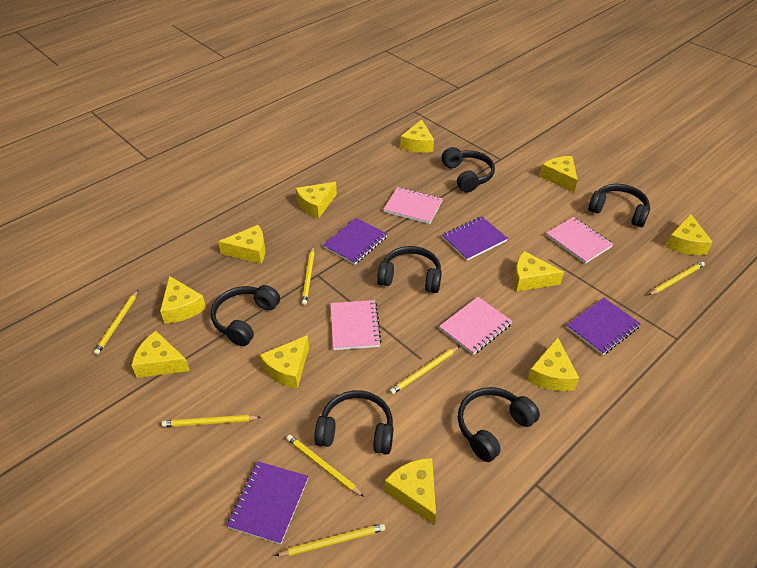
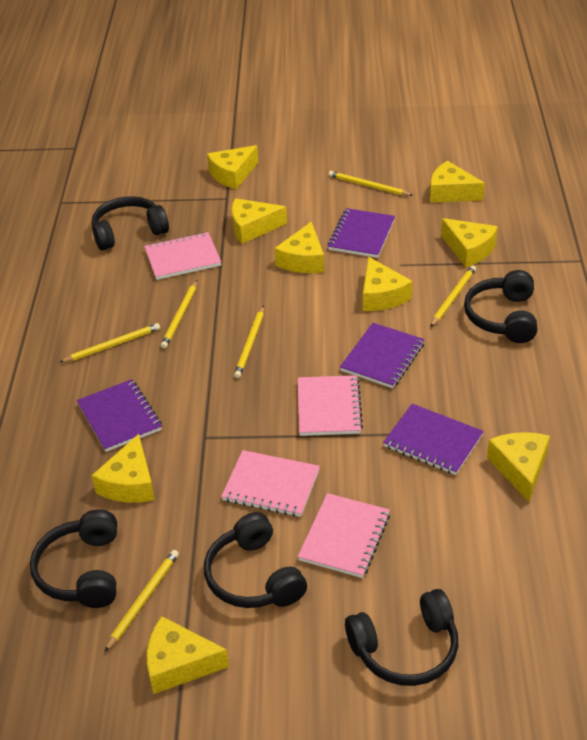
black headphones: 6 -> 5
yellow cheese: 11 -> 9
yellow pencil: 7 -> 6

